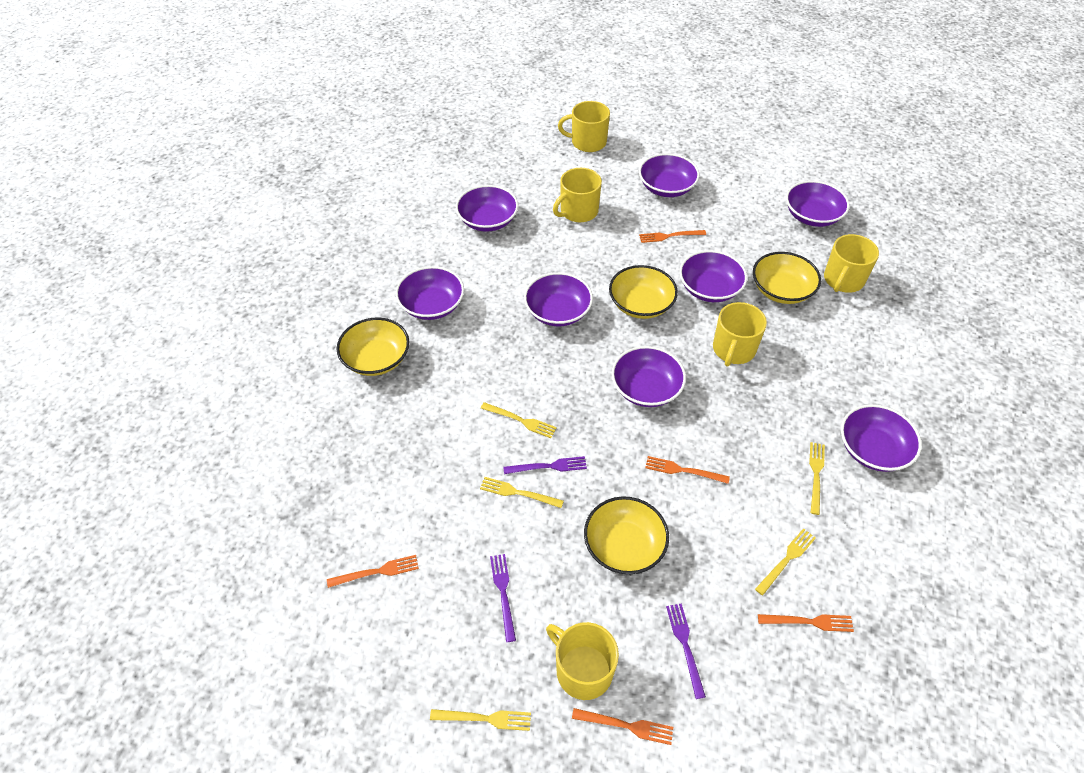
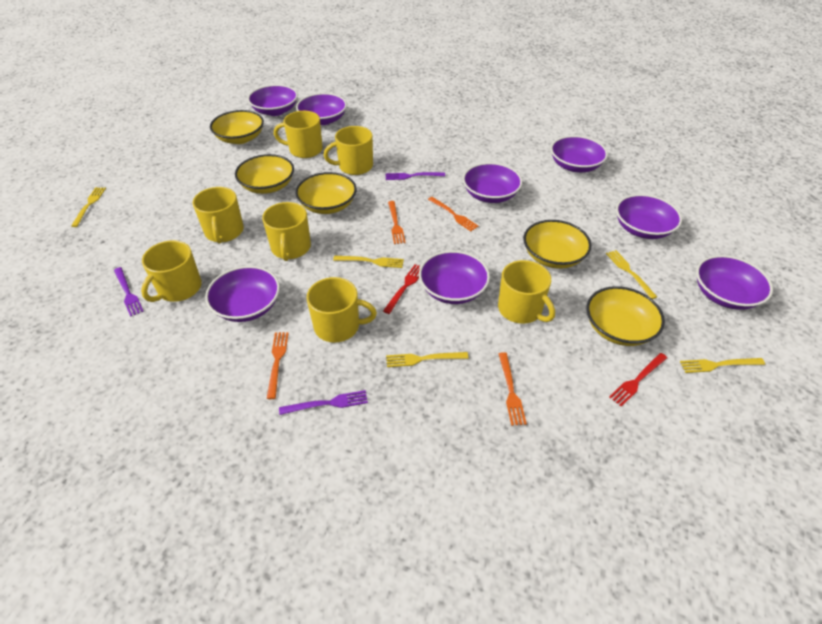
orange fork: 5 -> 4
red fork: 0 -> 2
yellow bowl: 4 -> 5
yellow mug: 5 -> 7

